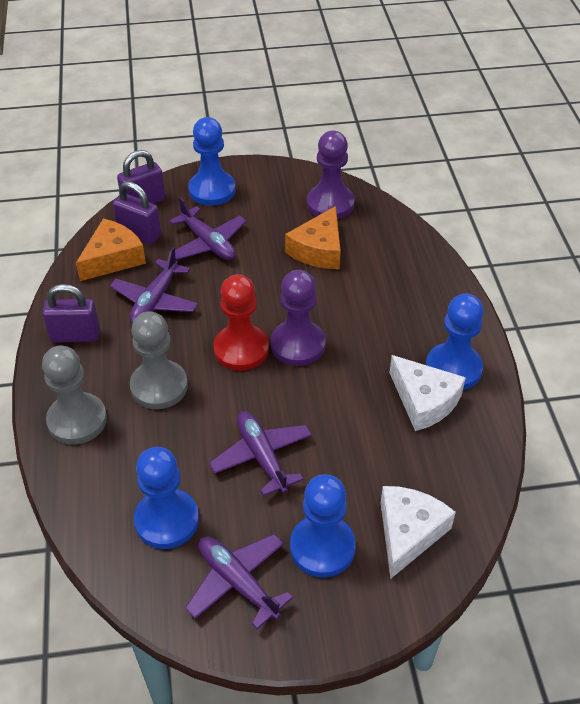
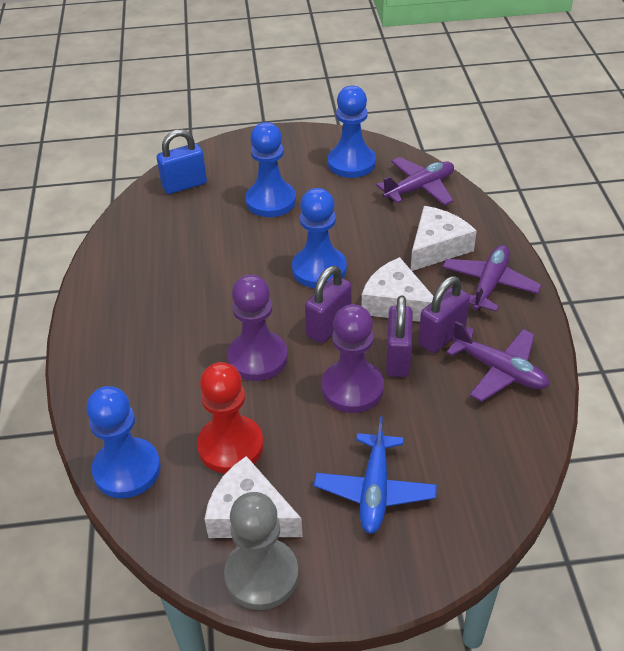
blue padlock: 0 -> 1
blue plane: 0 -> 1
grey pawn: 2 -> 1
orange cheese: 2 -> 0
purple plane: 4 -> 3
white cheese: 2 -> 3

